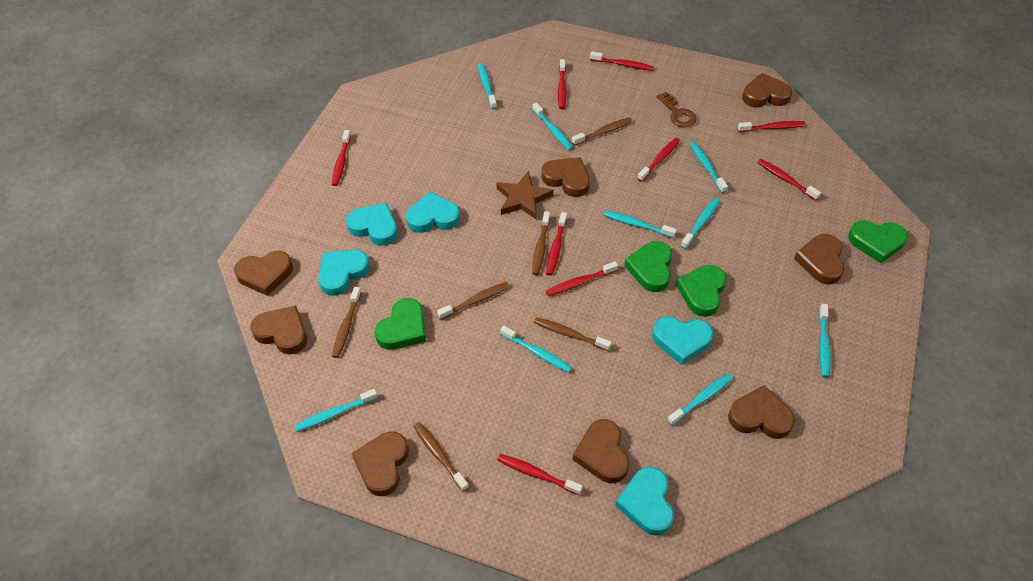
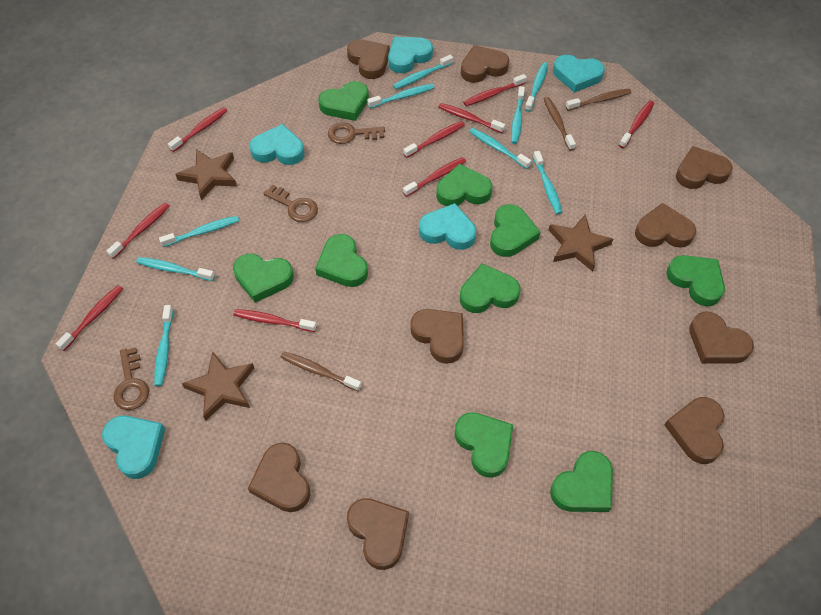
brown heart: 8 -> 9
brown key: 1 -> 3
brown star: 1 -> 3
brown toothbrush: 6 -> 3
green heart: 4 -> 9

